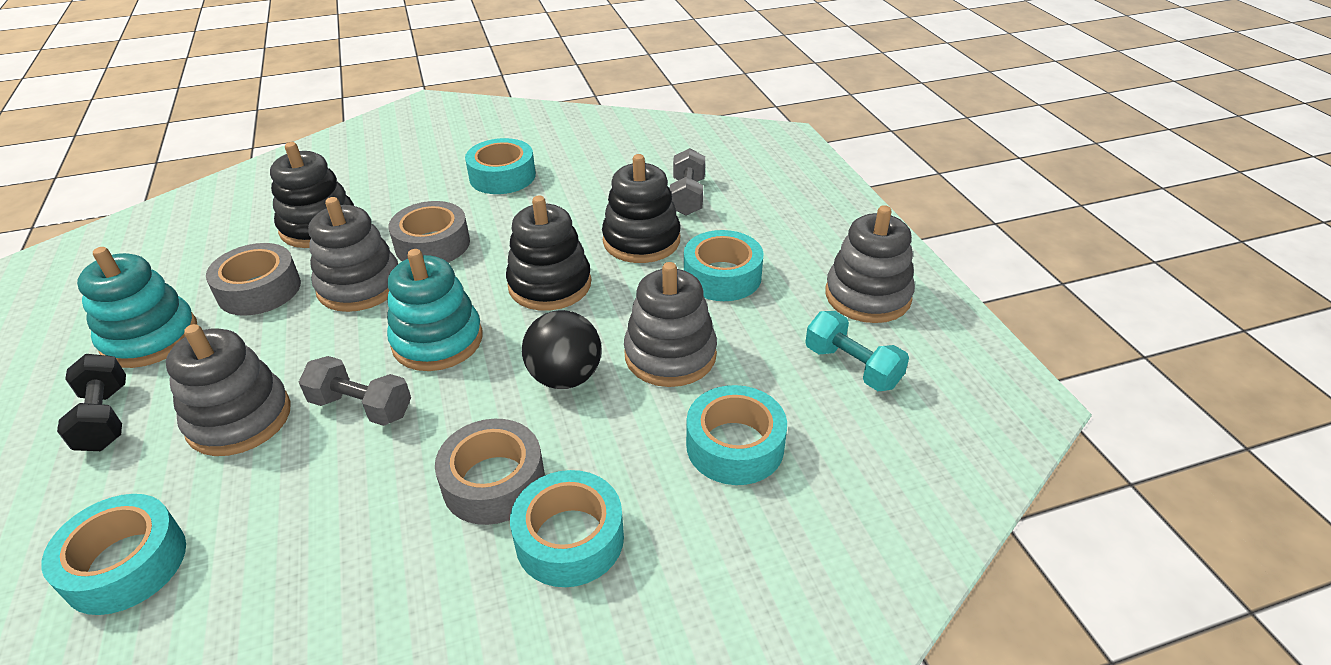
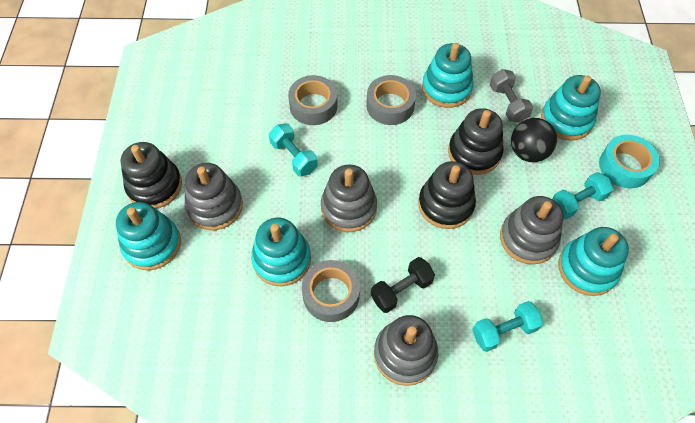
grey dumbbell: 2 -> 1
turquoise dumbbell: 1 -> 3
turquoise stacking toy: 2 -> 5
turquoise tape: 5 -> 1

